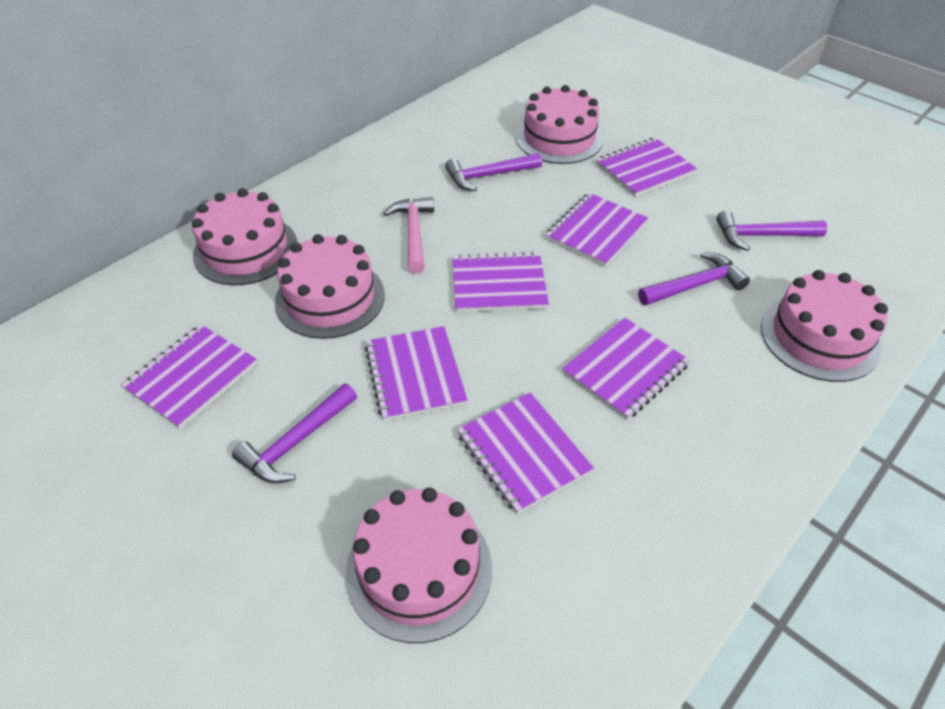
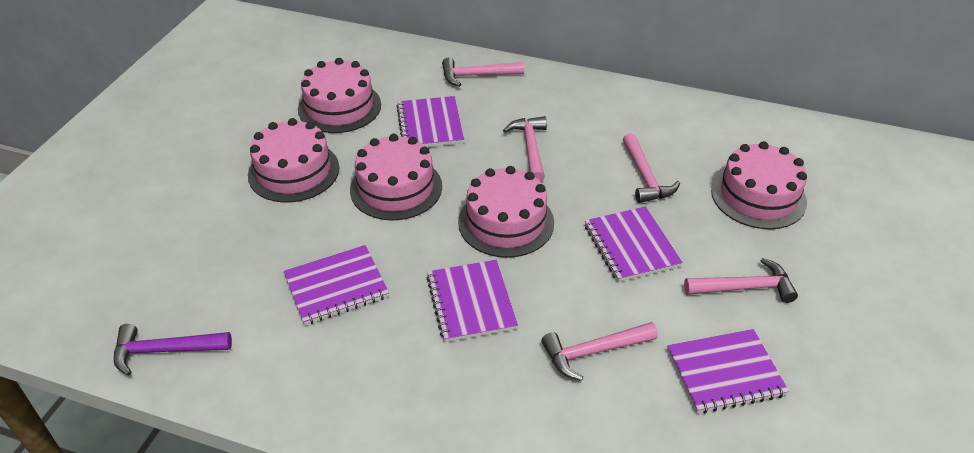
pink hammer: 1 -> 5
purple hammer: 4 -> 1
purple notebook: 7 -> 5

